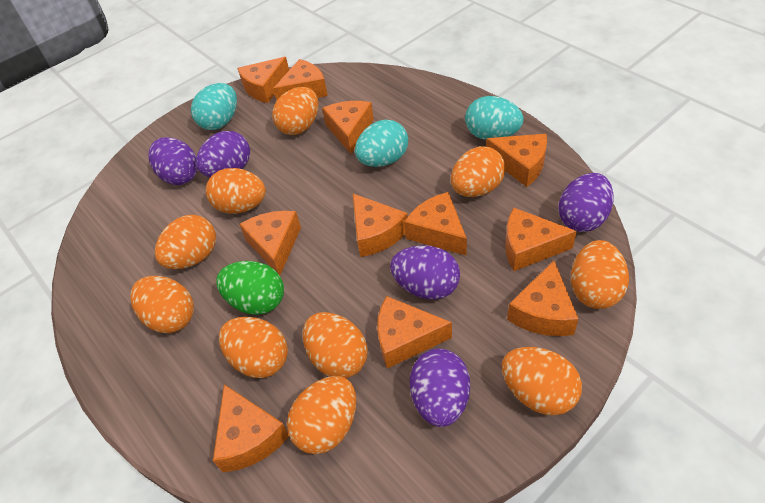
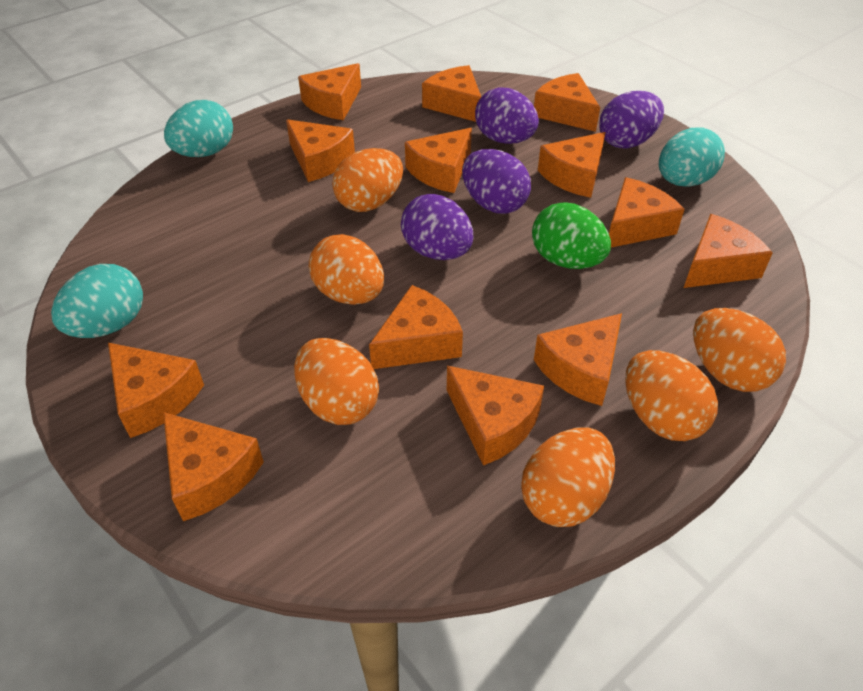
orange cheese: 11 -> 13
orange egg: 10 -> 6
purple egg: 5 -> 4

